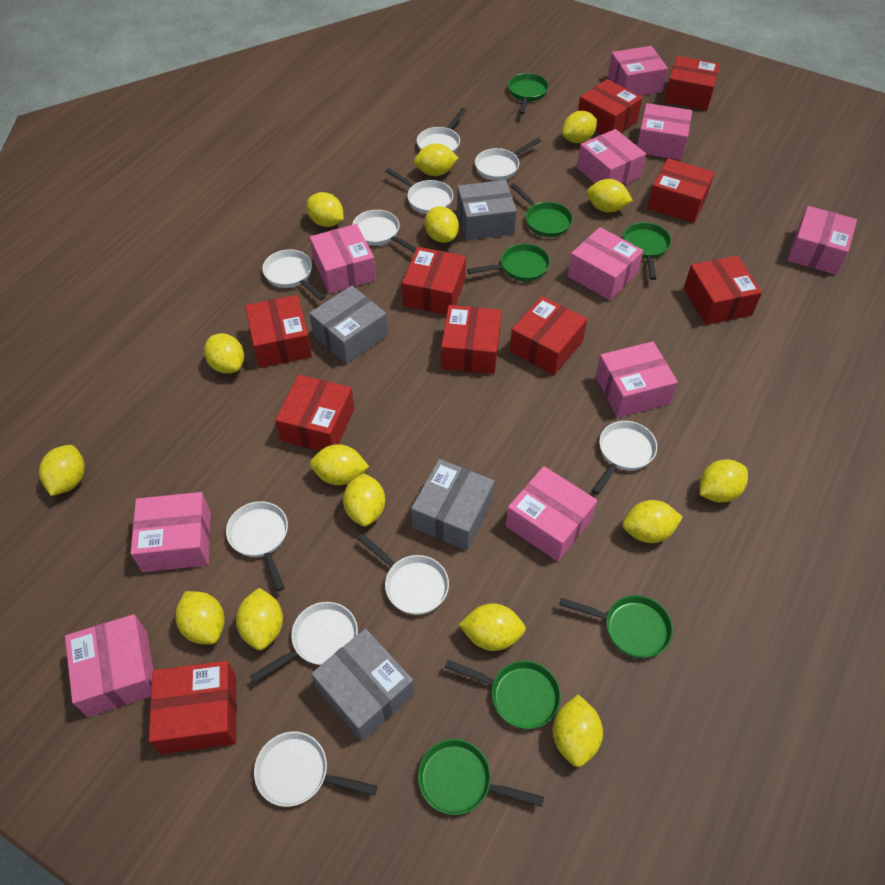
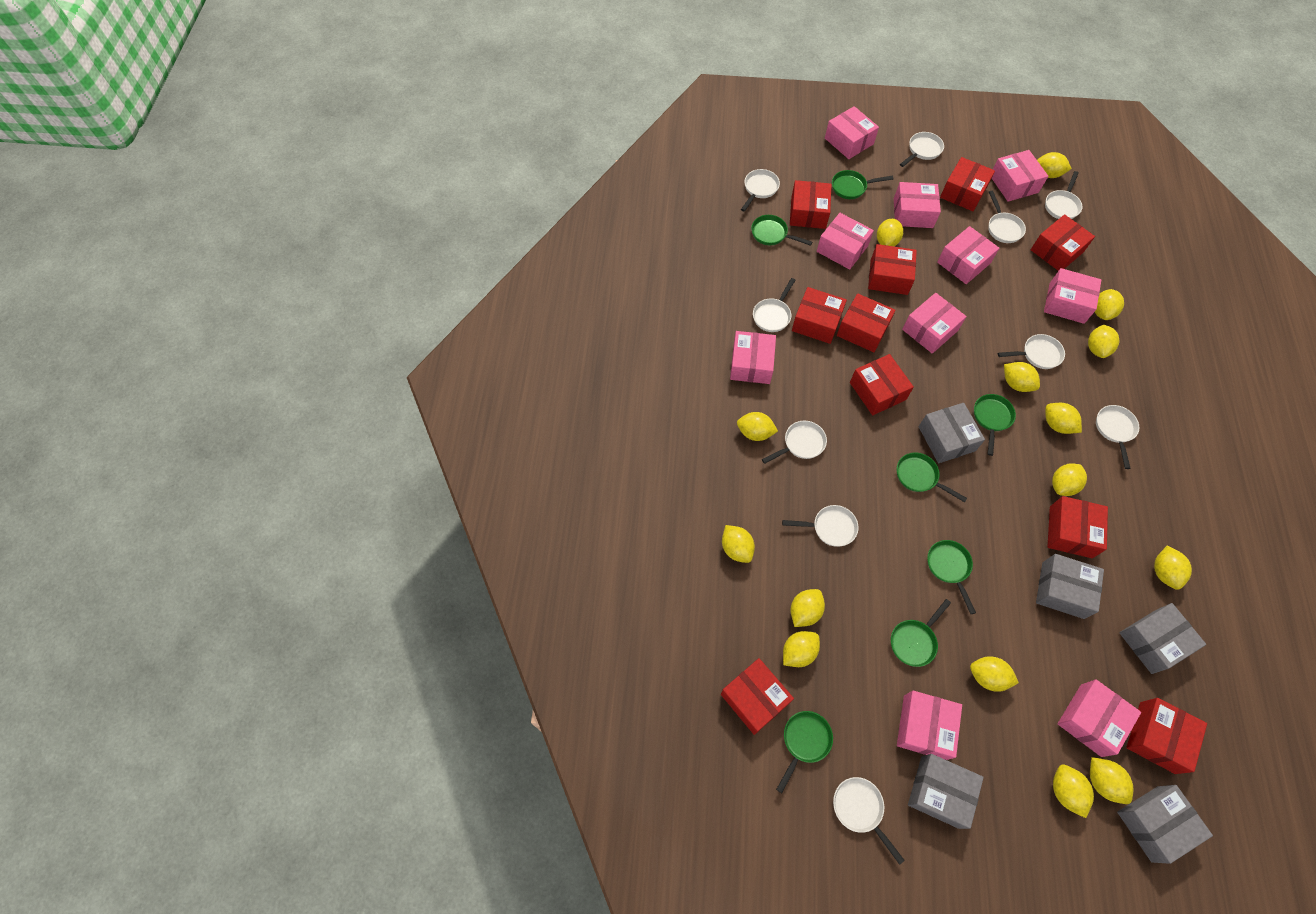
grey box: 4 -> 5

